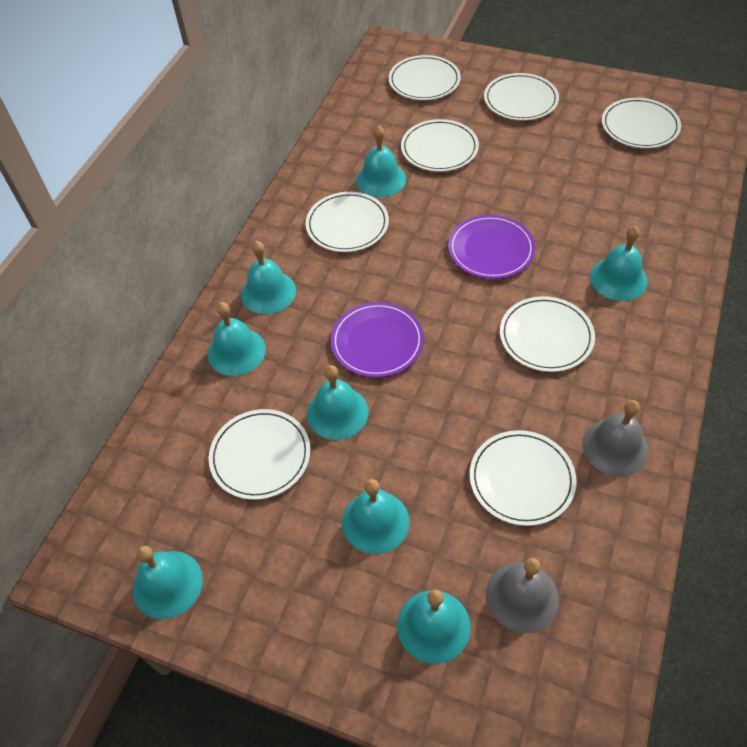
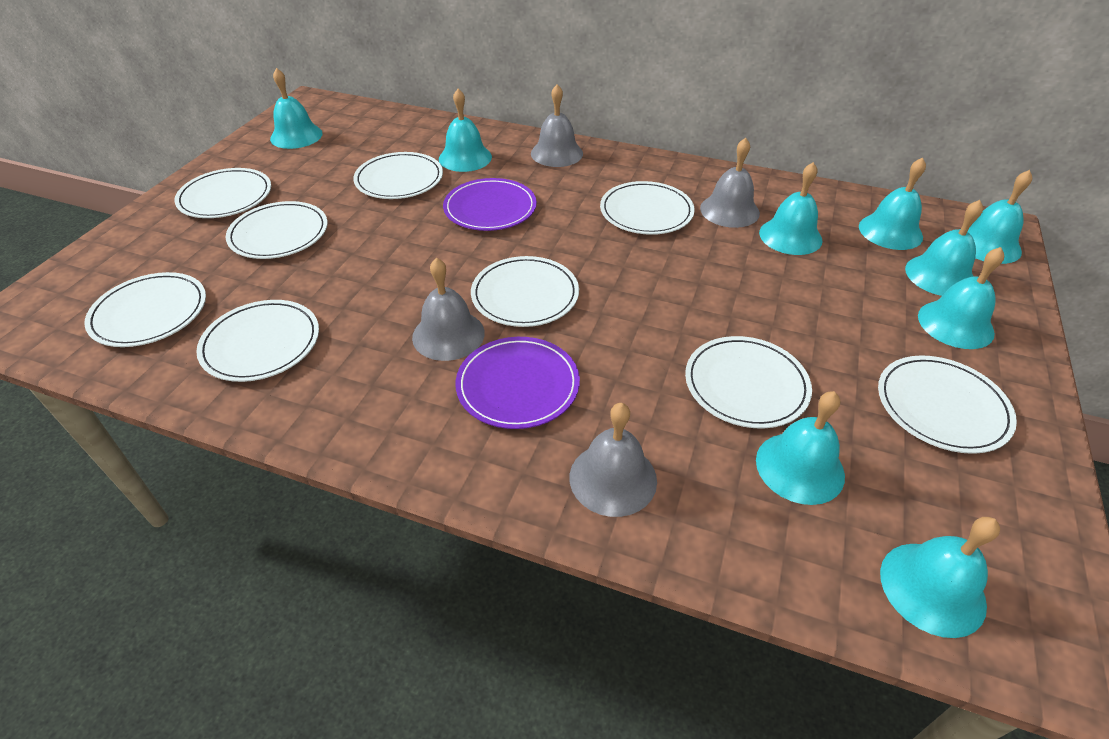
grey bell: 2 -> 4
turquoise bell: 8 -> 9
white plate: 8 -> 9

